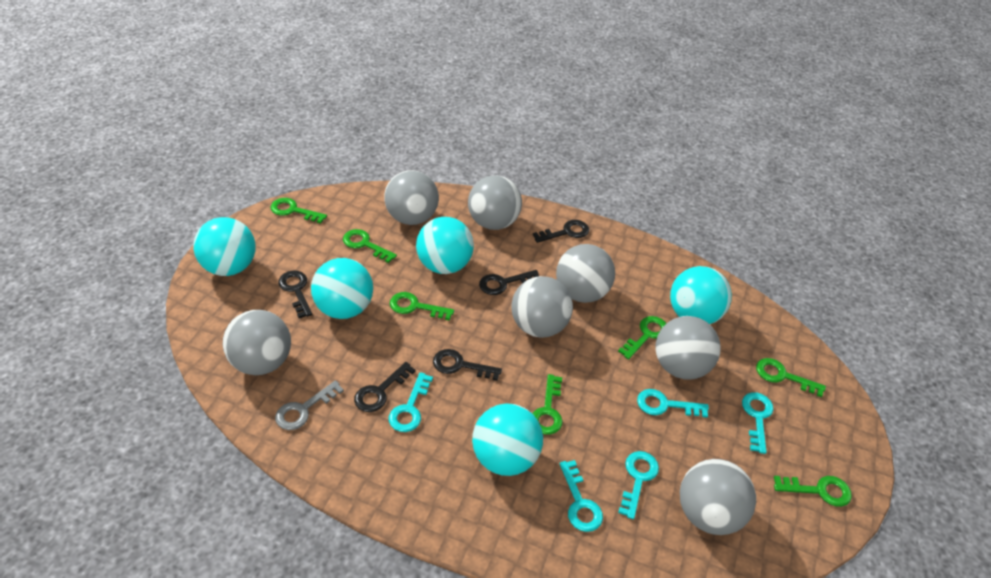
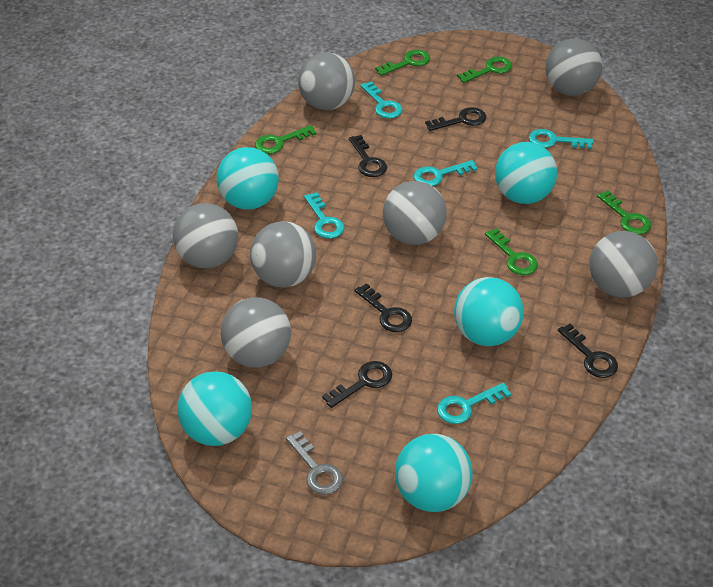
green key: 7 -> 5

